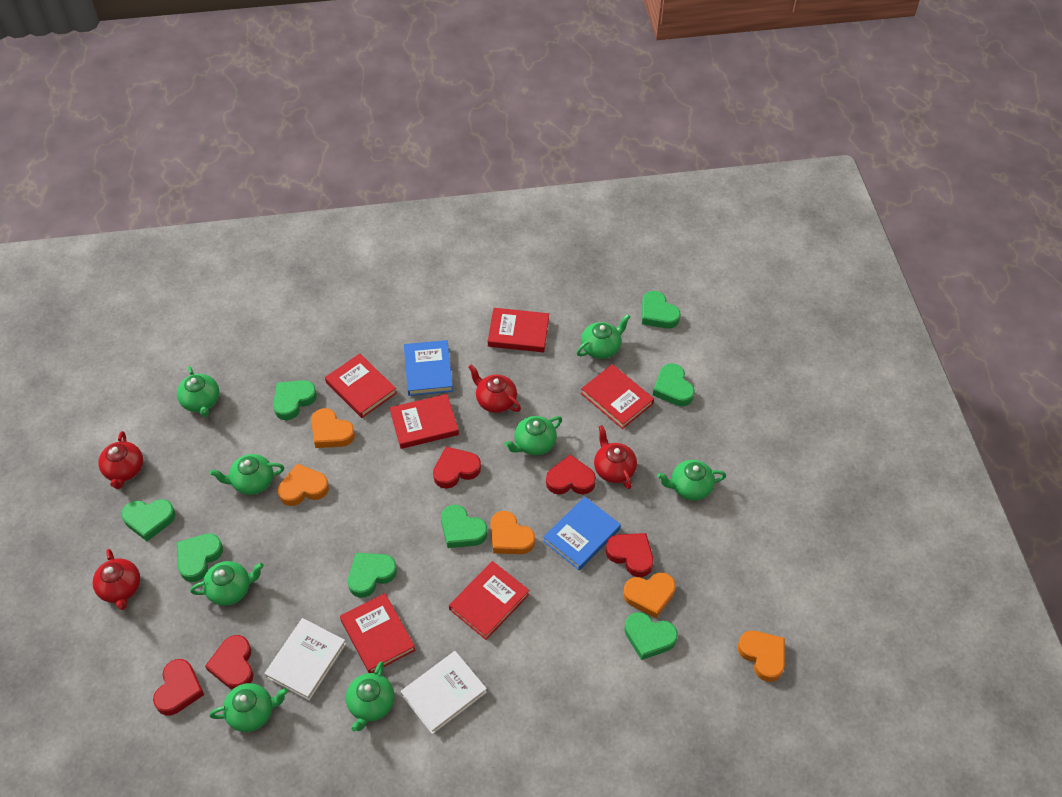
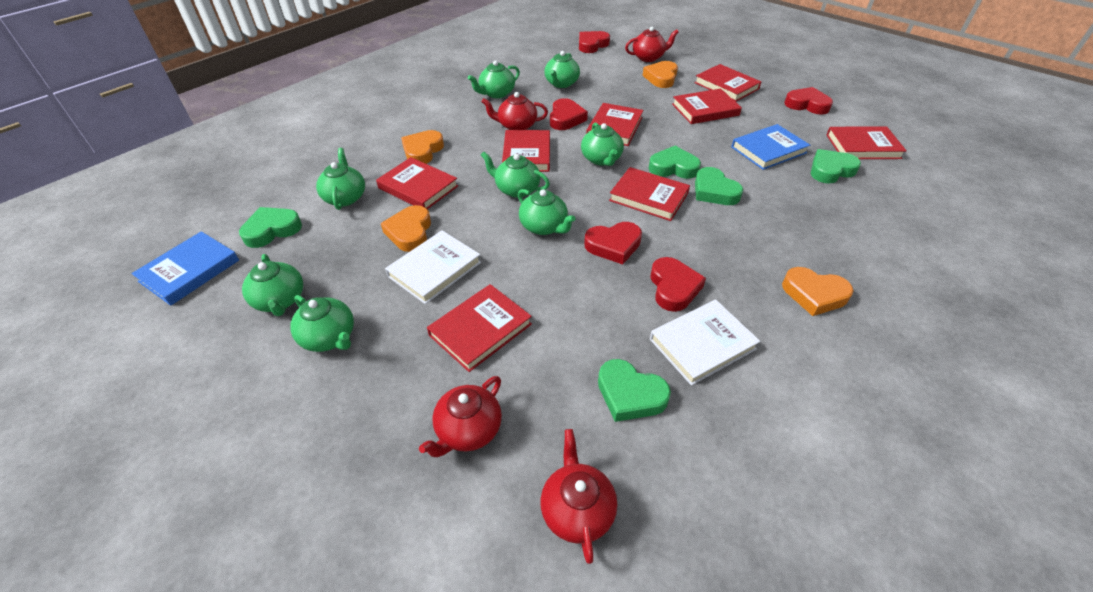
green heart: 8 -> 5
orange heart: 5 -> 4
red book: 6 -> 8

